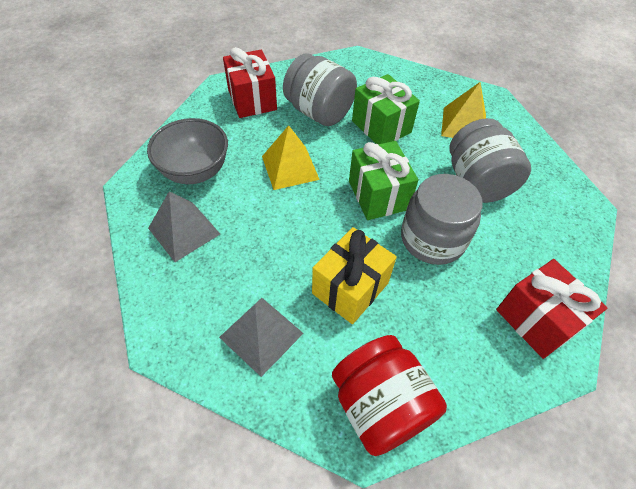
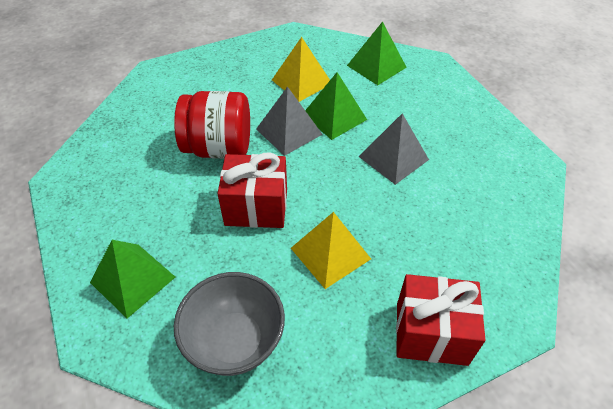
green gift: 2 -> 0
green pyramid: 0 -> 3
grey jar: 3 -> 0
yellow gift: 1 -> 0

